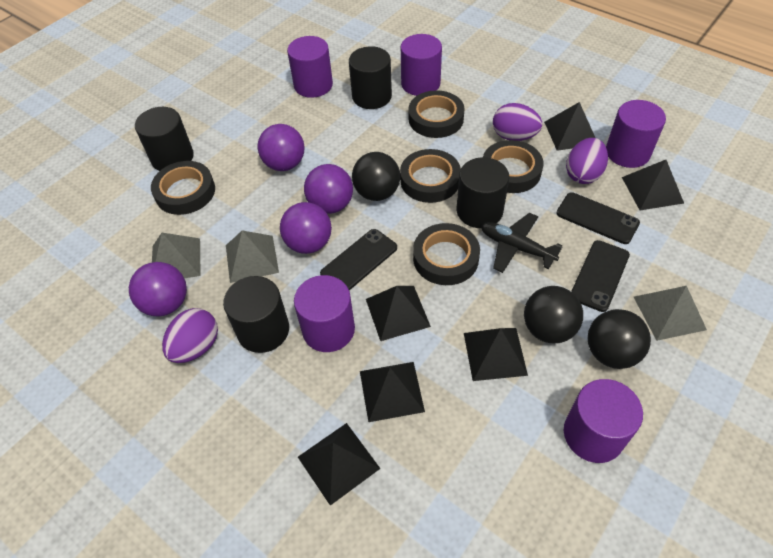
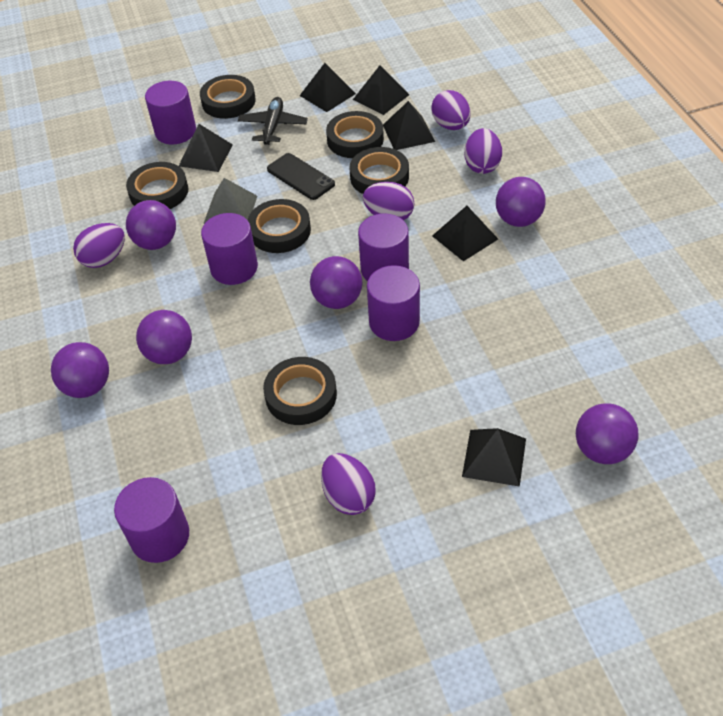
black ball: 3 -> 0
black cylinder: 4 -> 0
black phone: 3 -> 1
black tape: 5 -> 6
grey pyramid: 3 -> 1
purple ball: 4 -> 6
purple egg: 3 -> 5

